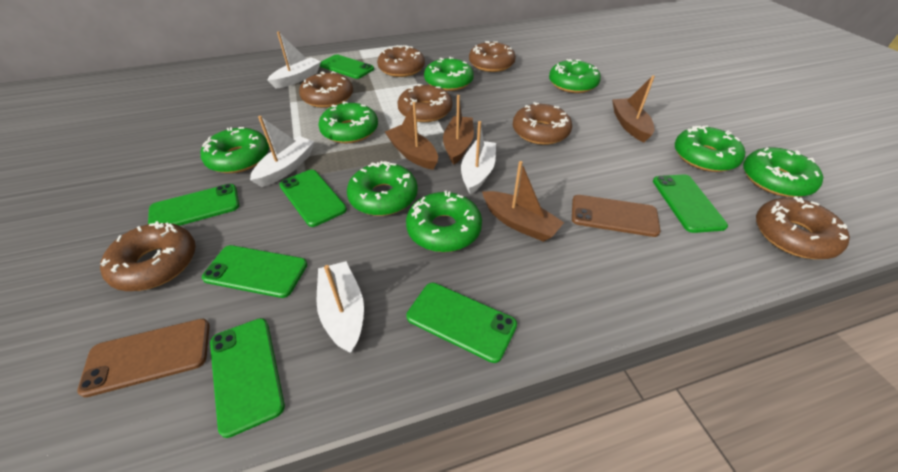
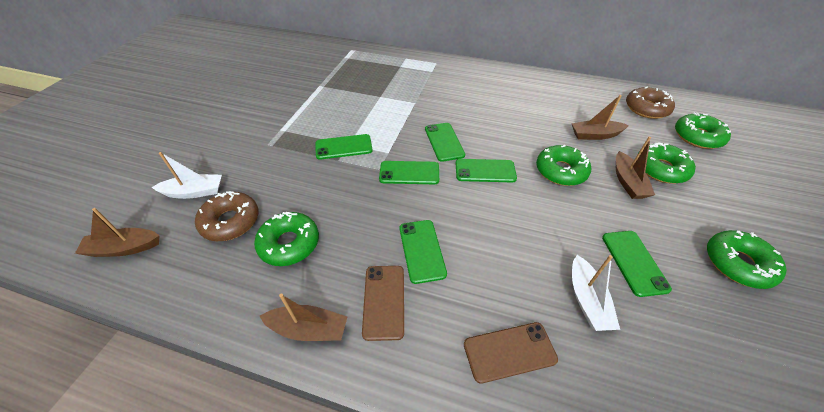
brown donut: 7 -> 2
green donut: 8 -> 5
green phone: 7 -> 6
white boat: 4 -> 2

